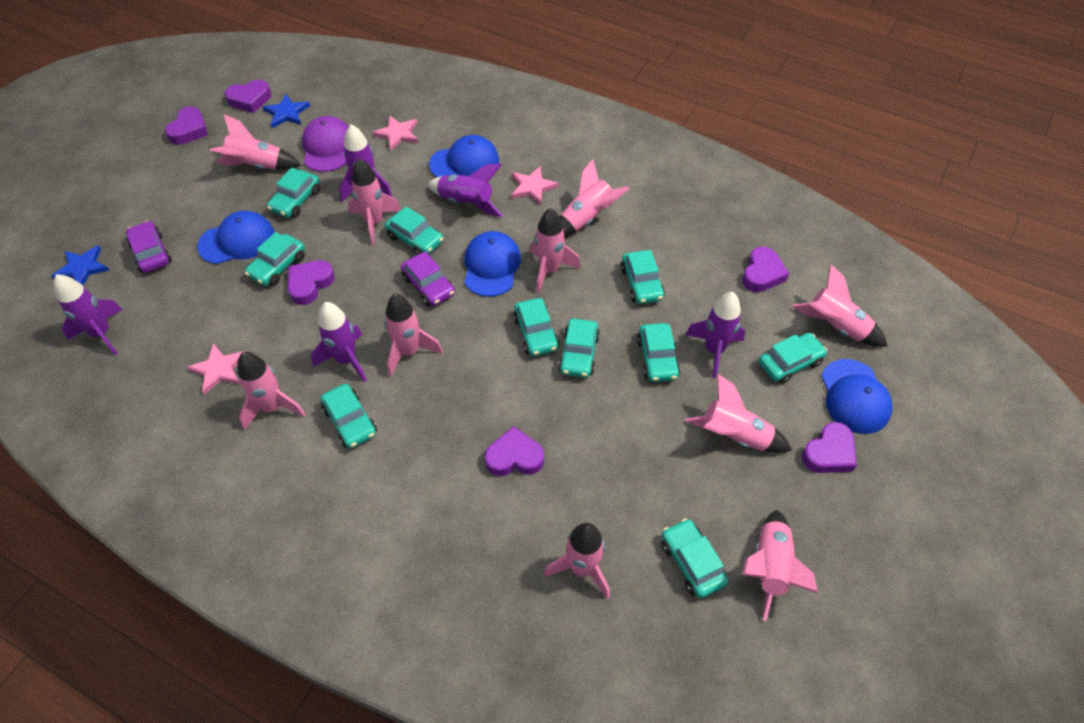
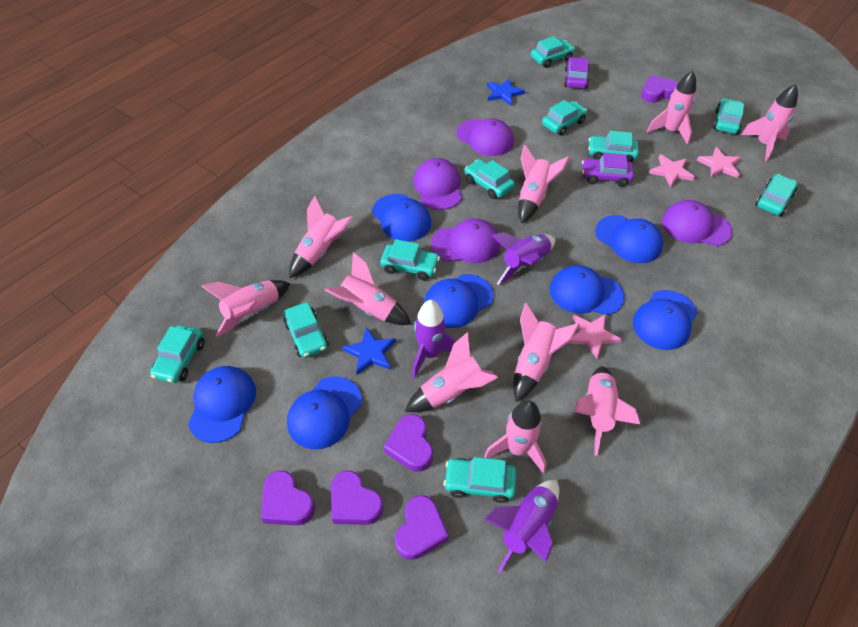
blue cap: 4 -> 7
purple cap: 1 -> 4
purple heart: 6 -> 5
purple rocket: 5 -> 3

